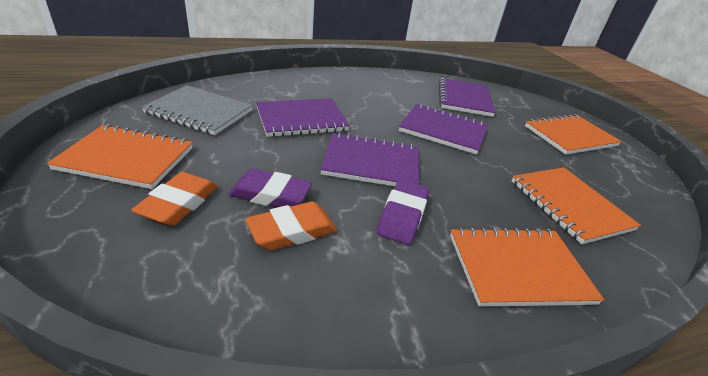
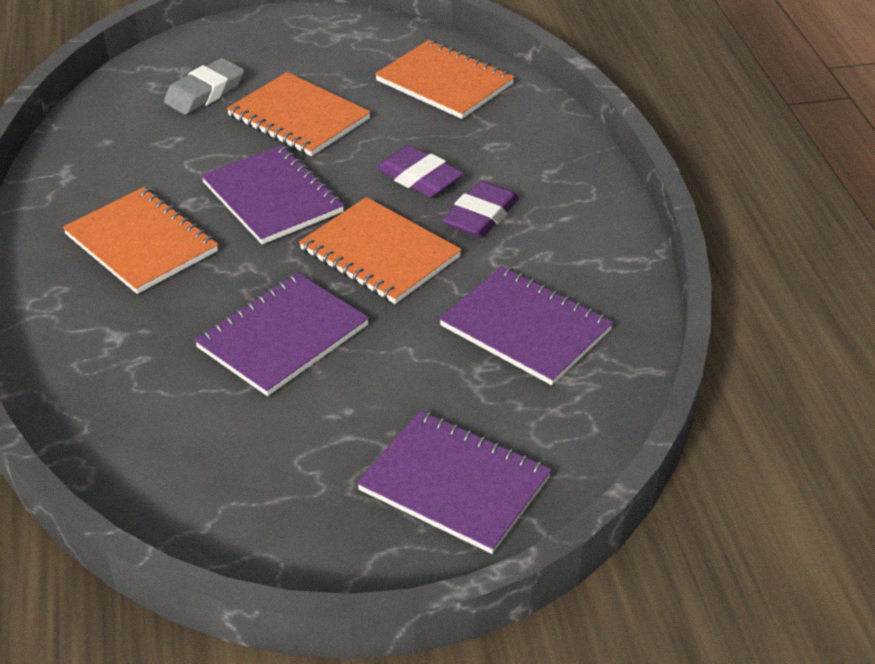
grey eraser: 0 -> 1
grey notebook: 1 -> 0
orange eraser: 2 -> 0

